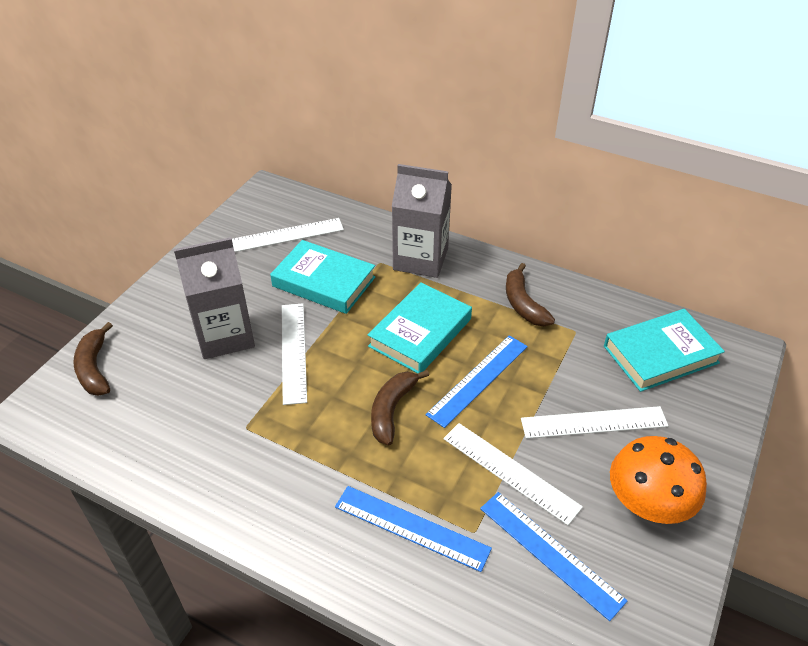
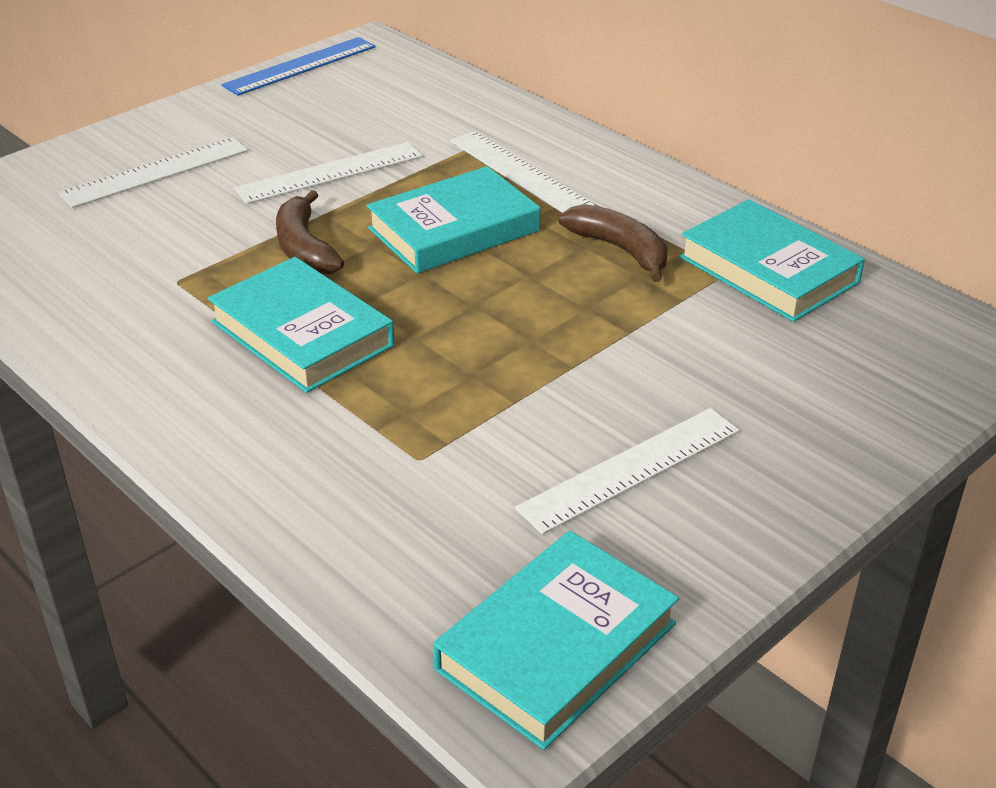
blue ruler: 3 -> 1
brown banana: 3 -> 2
grey carton: 2 -> 0
orange mushroom: 1 -> 0
turquoise book: 3 -> 4

